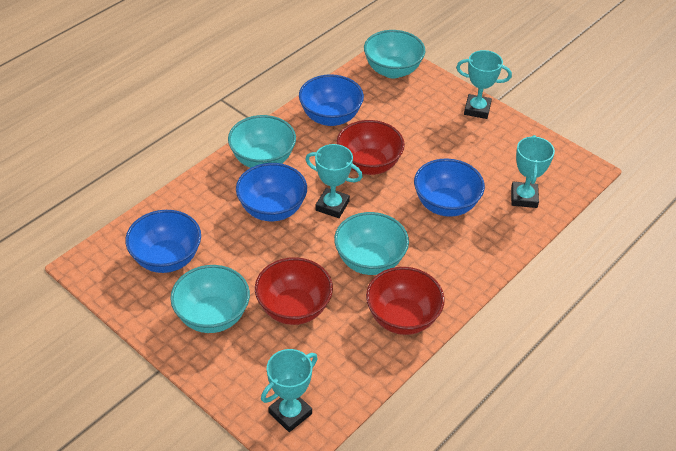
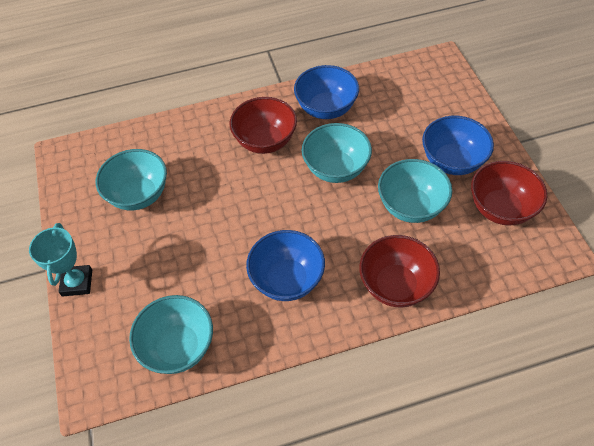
blue bowl: 4 -> 3
turquoise trophy: 4 -> 1

